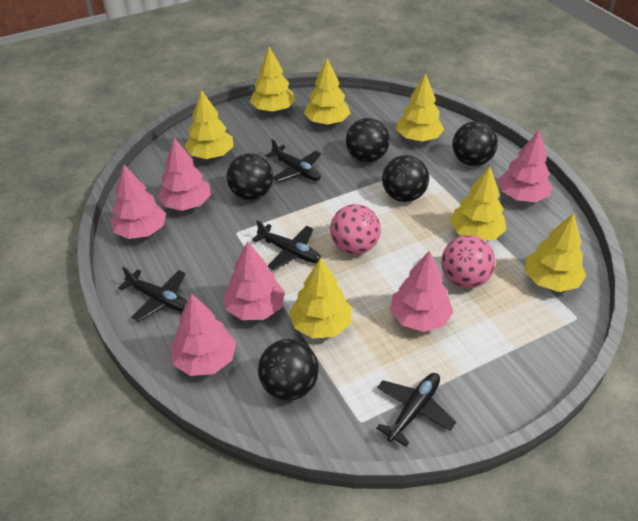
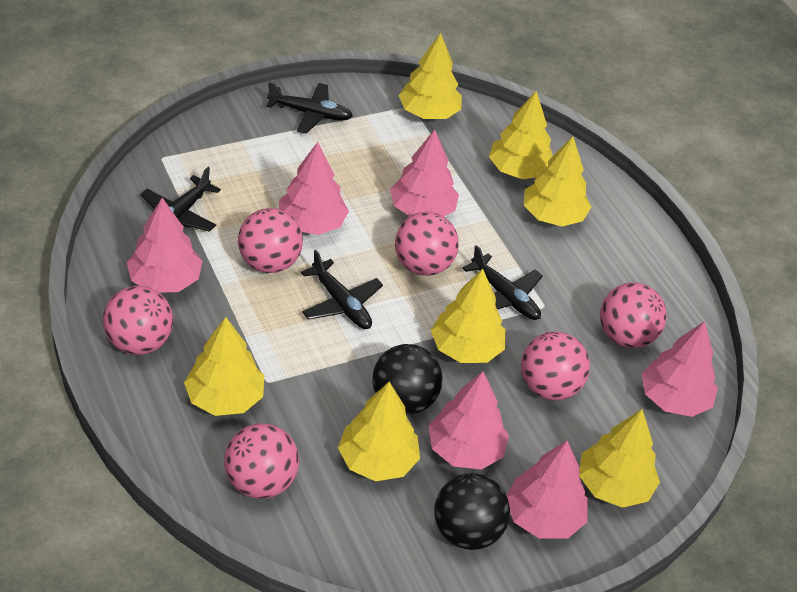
black ball: 5 -> 2
pink ball: 2 -> 6

